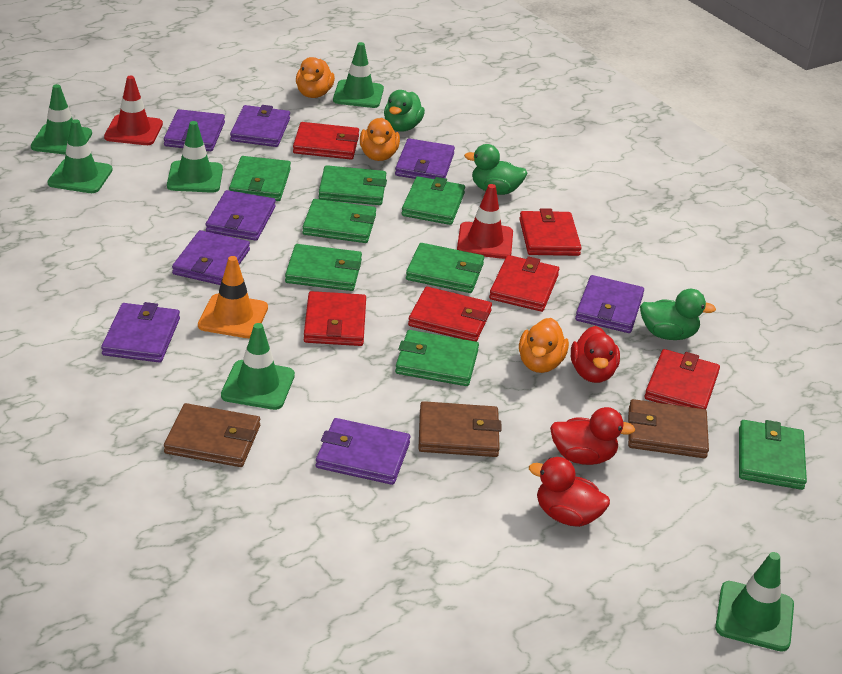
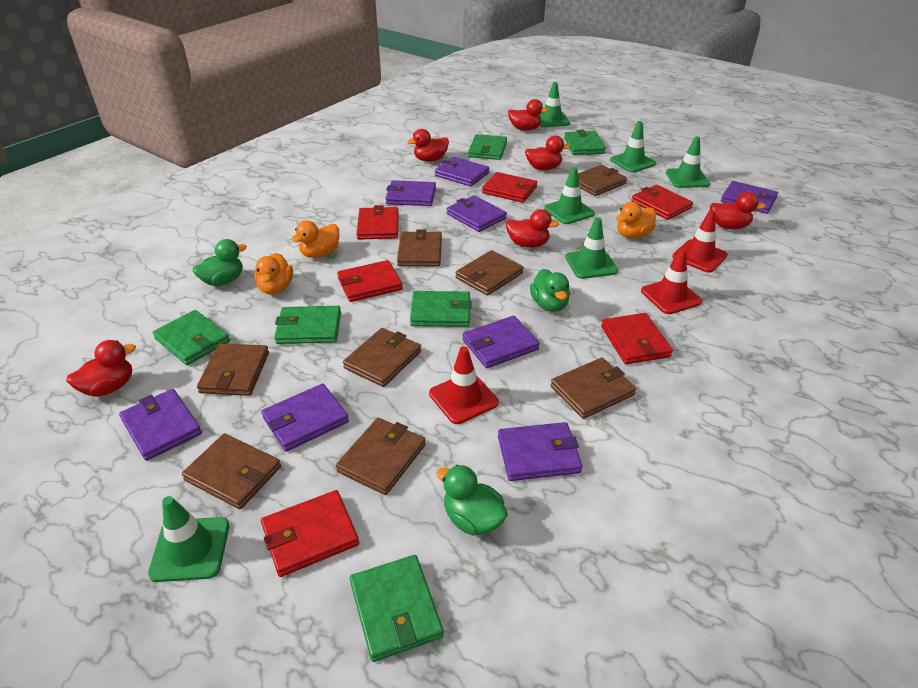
brown wallet: 3 -> 8
green wallet: 8 -> 6
orange traffic cone: 1 -> 0
red duck: 3 -> 6
red traffic cone: 2 -> 3

